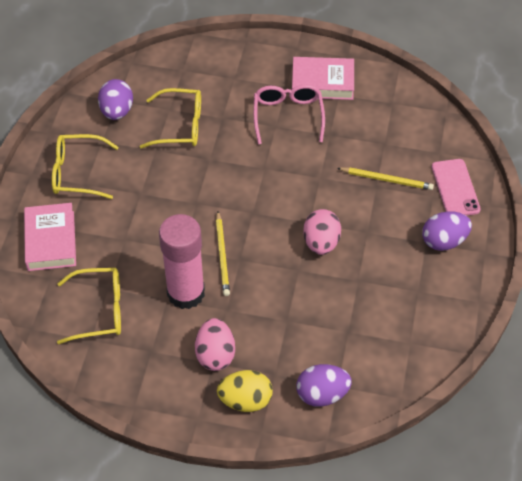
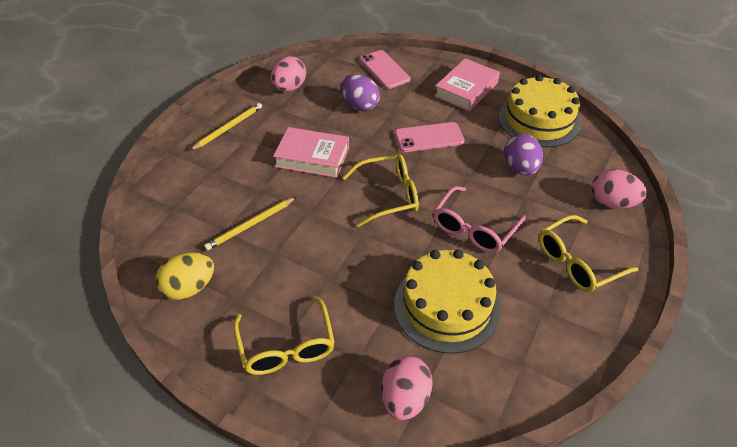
pink egg: 2 -> 3
pink glue stick: 1 -> 0
pink phone: 1 -> 2
purple egg: 3 -> 2
yellow cake: 0 -> 2

